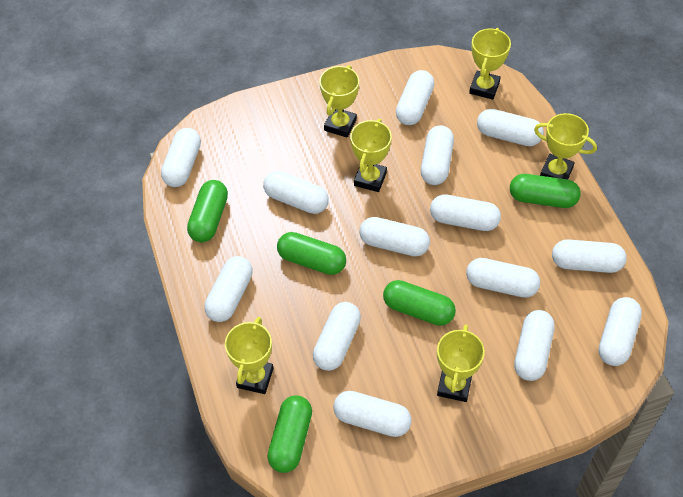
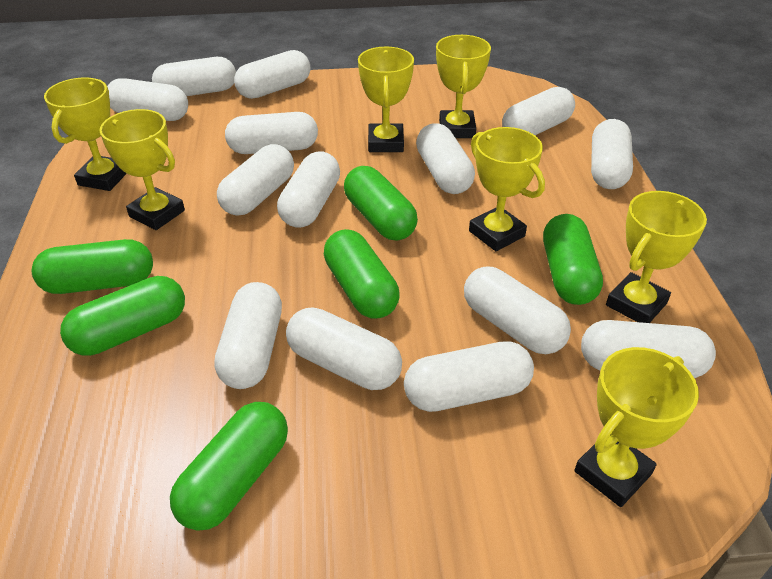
green capsule: 5 -> 6
yellow trophy: 6 -> 7

